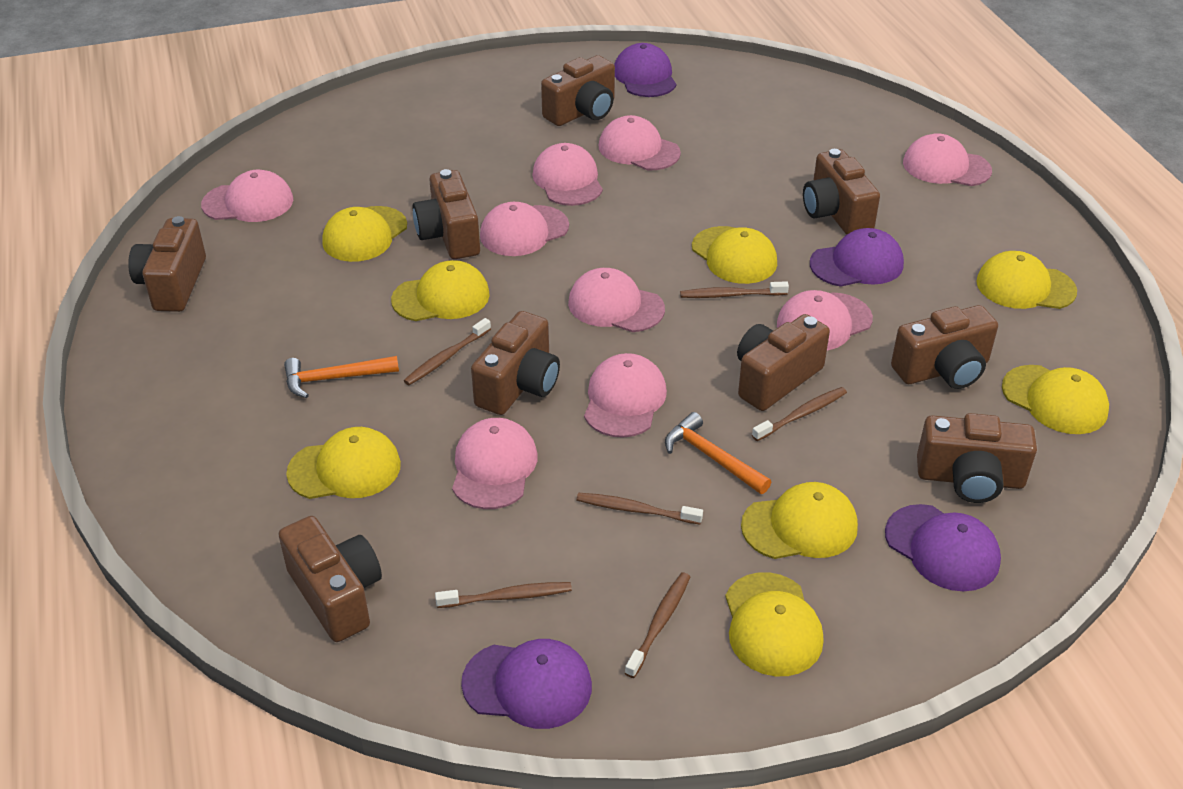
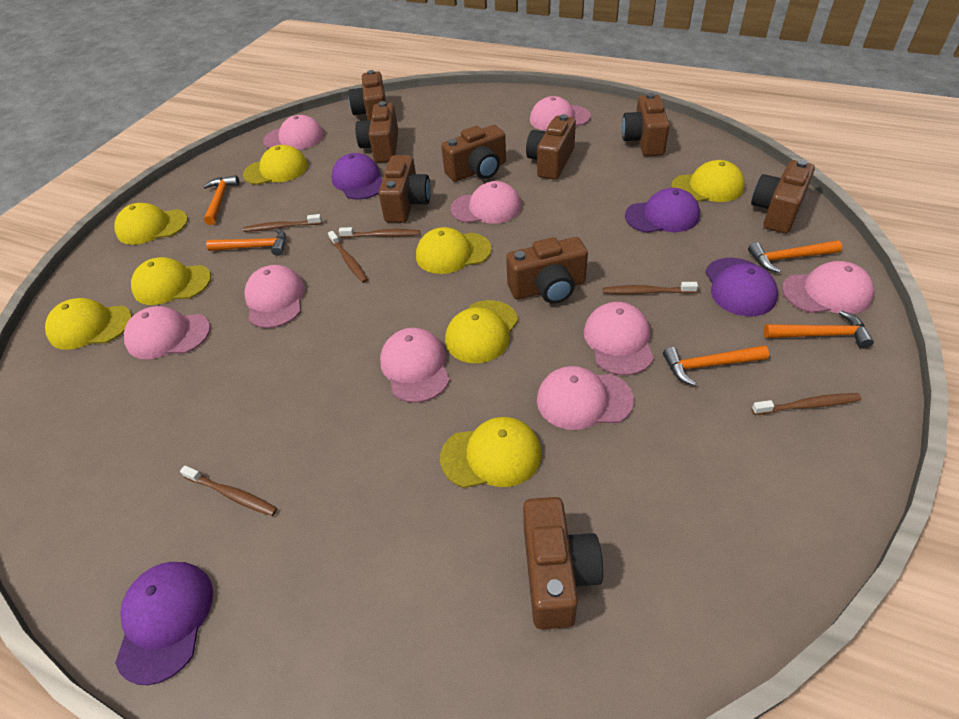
orange hammer: 2 -> 5

